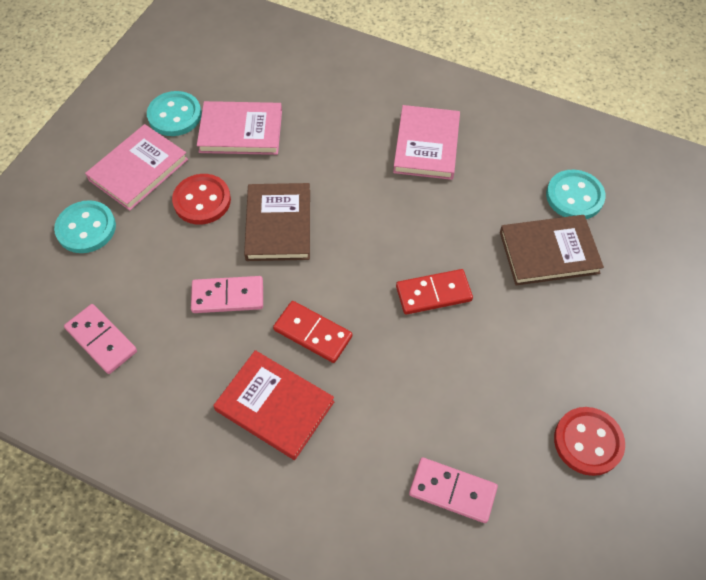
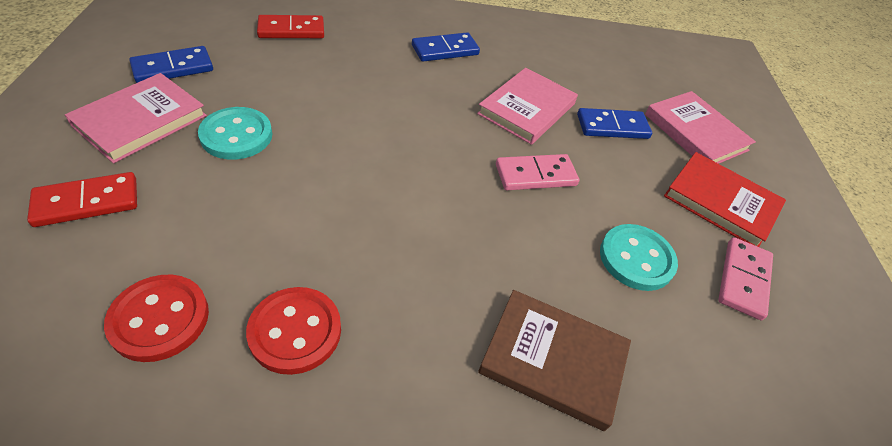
blue domino: 0 -> 3
brown book: 2 -> 1
pink domino: 3 -> 2
turquoise button: 3 -> 2

